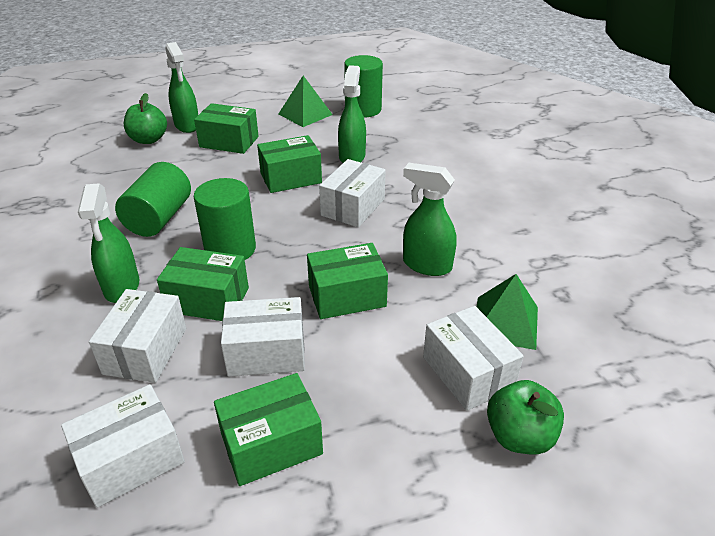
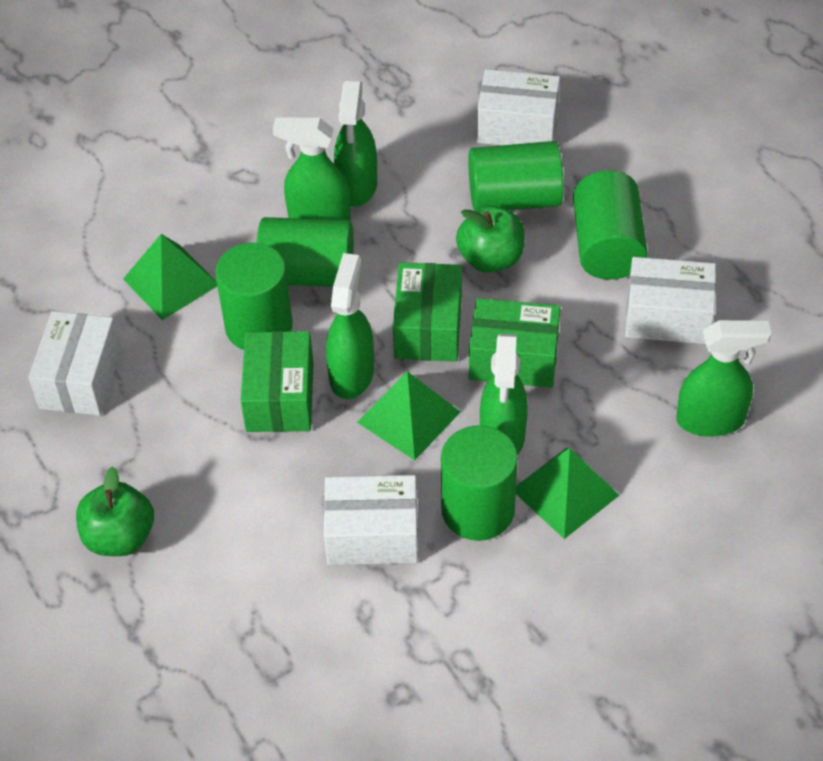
green box: 5 -> 3
green cylinder: 3 -> 5
green pyramid: 2 -> 3
green spray bottle: 4 -> 5
white box: 5 -> 4

